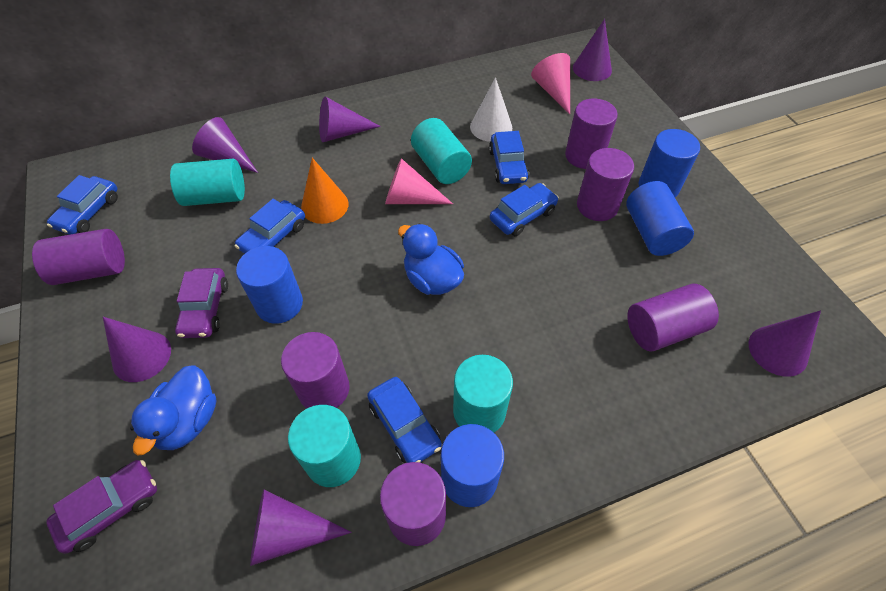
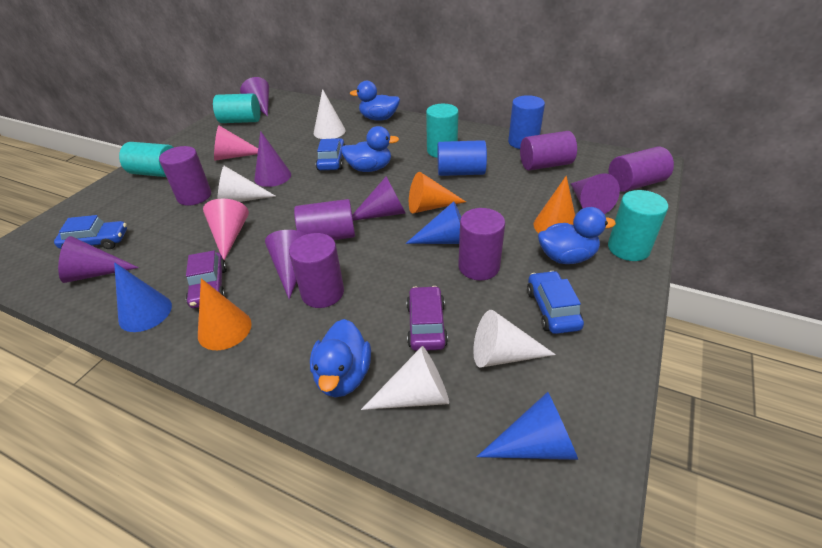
blue car: 5 -> 3
blue cone: 0 -> 3
blue cylinder: 4 -> 2
blue duck: 2 -> 4
orange cone: 1 -> 3
white cone: 1 -> 4

